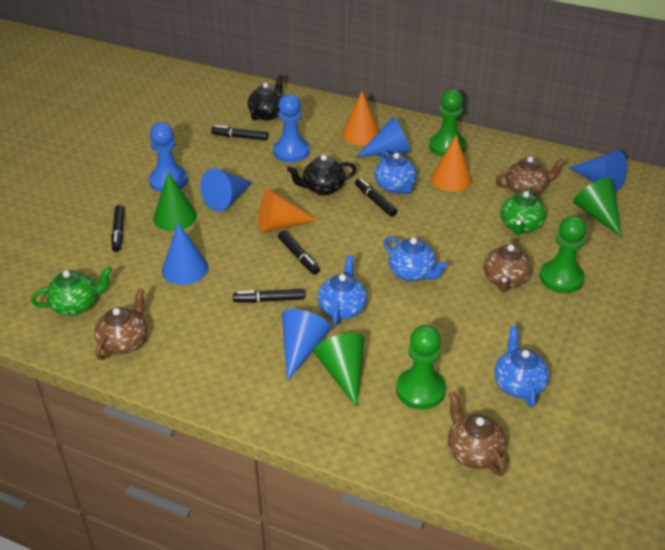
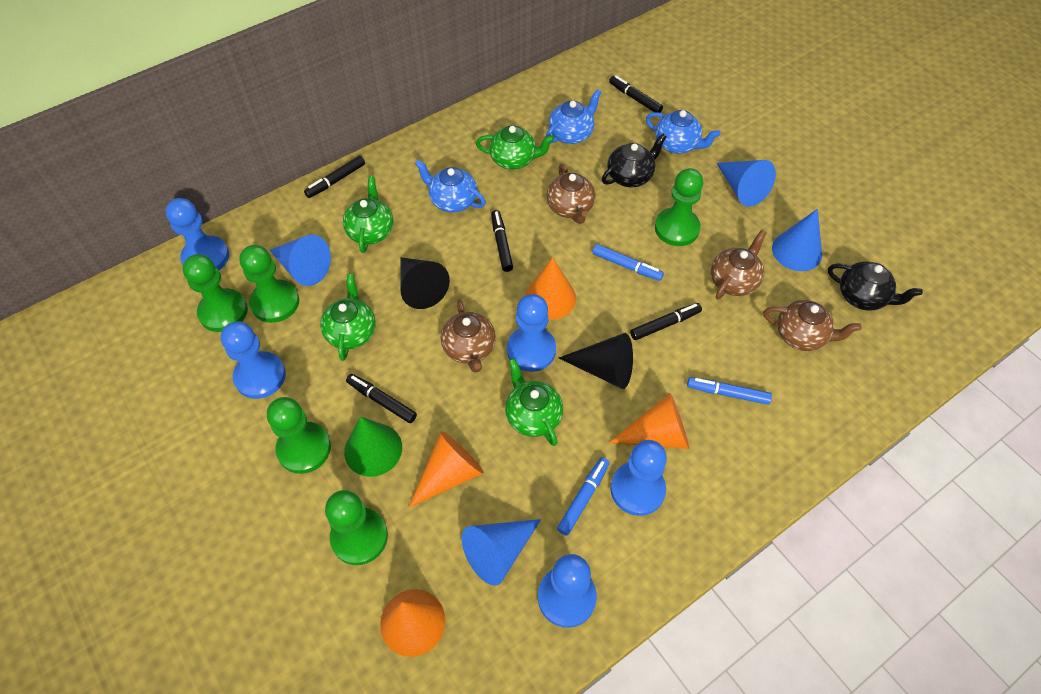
black cone: 0 -> 2
blue cone: 5 -> 4
blue marker: 0 -> 3
blue pawn: 2 -> 5
blue teapot: 4 -> 3
green cone: 3 -> 1
green pawn: 3 -> 5
green teapot: 2 -> 4
orange cone: 3 -> 4

